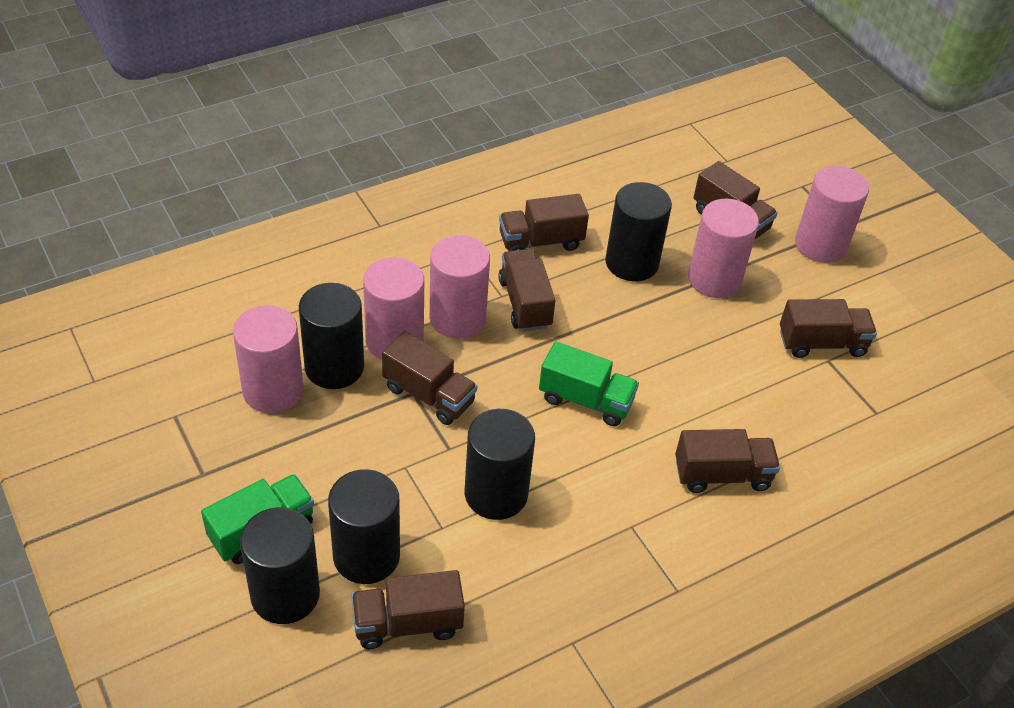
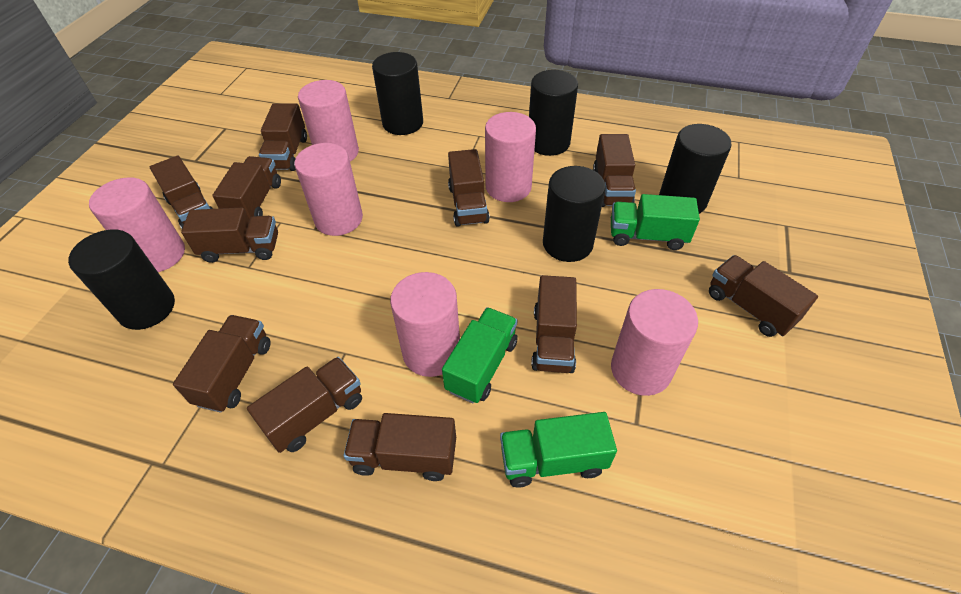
brown truck: 7 -> 11
green truck: 2 -> 3
pink cylinder: 5 -> 6

